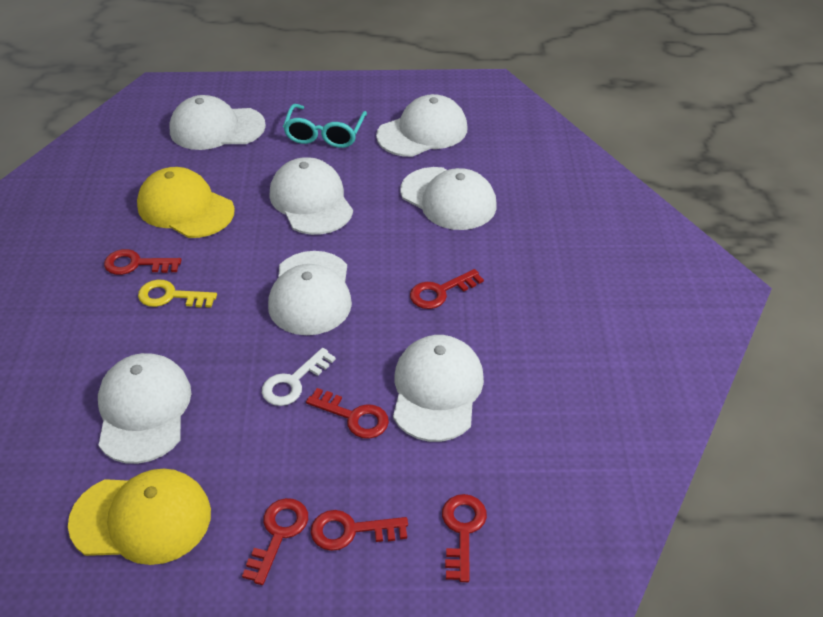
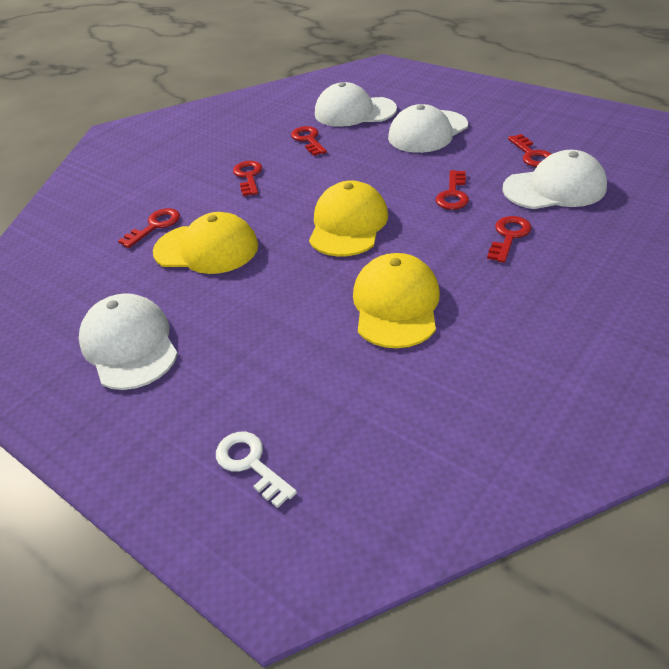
turquoise glasses: 1 -> 0
white cap: 7 -> 4
yellow cap: 2 -> 3
yellow key: 1 -> 0

